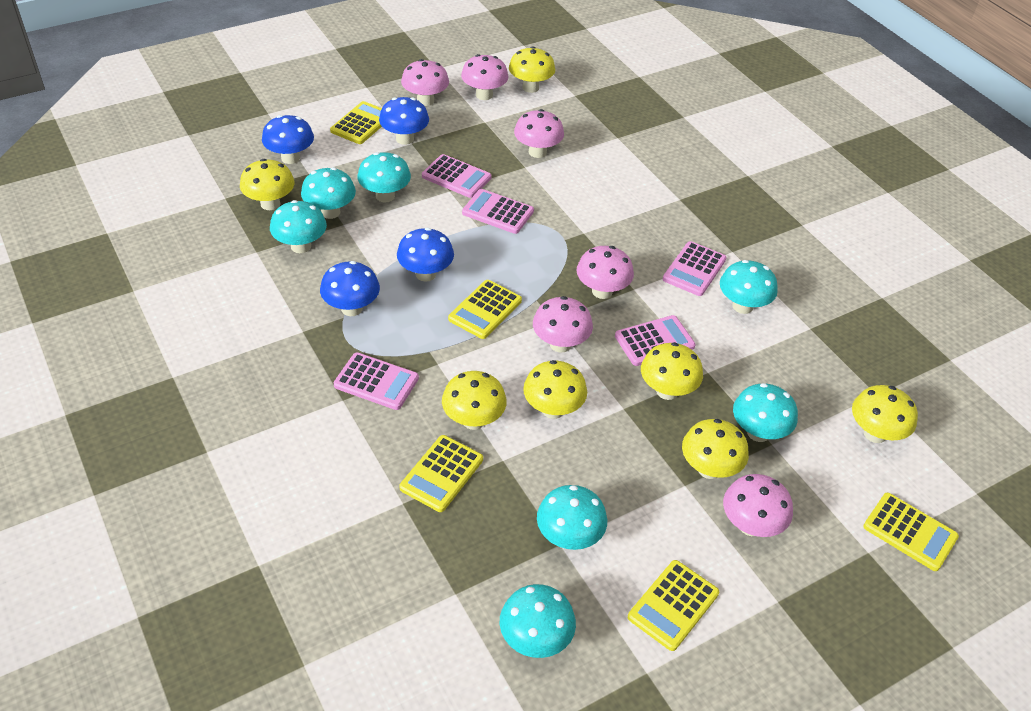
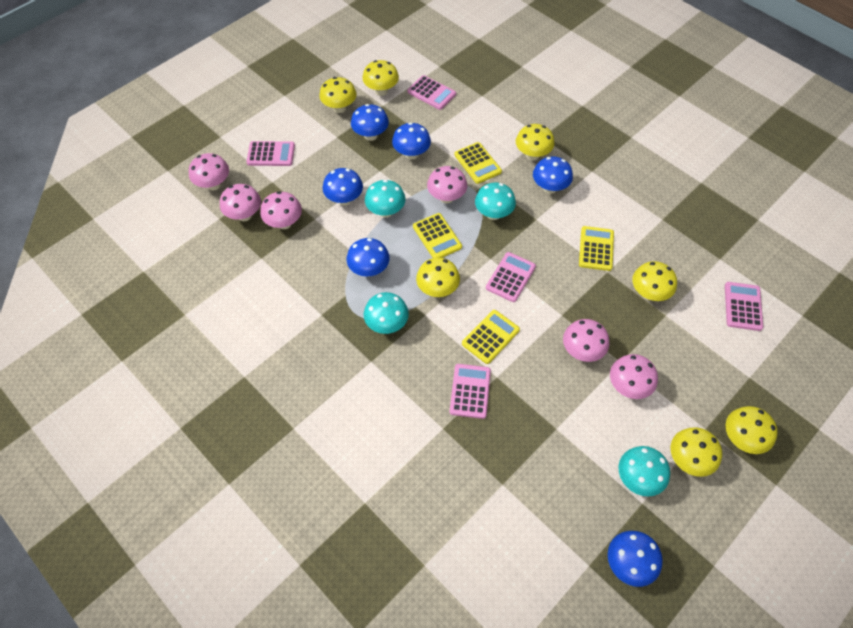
blue mushroom: 4 -> 6
turquoise mushroom: 7 -> 4
yellow calculator: 5 -> 4

